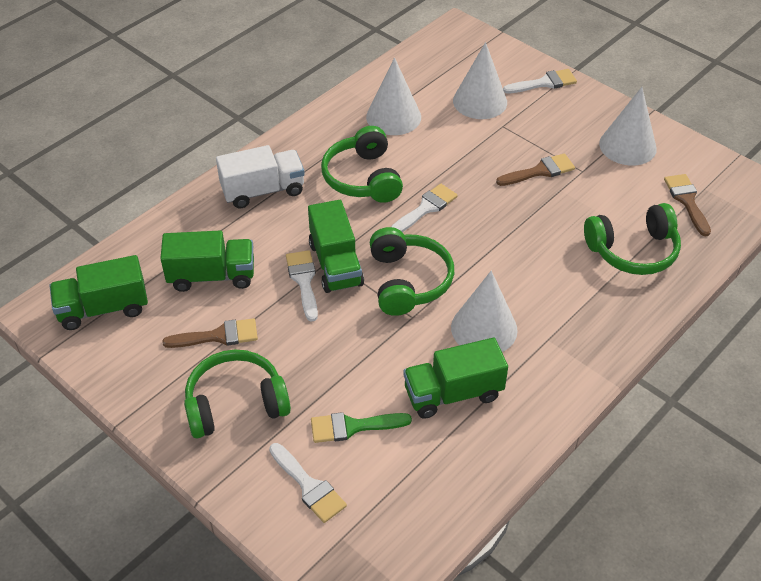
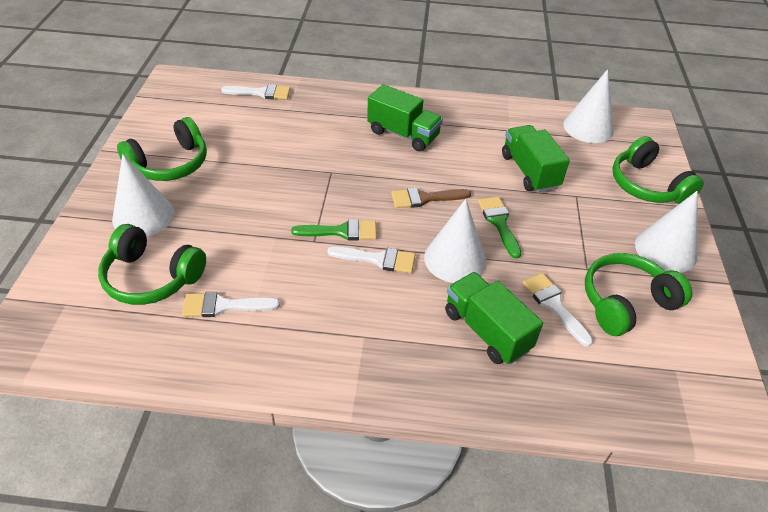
brown brush: 3 -> 1
green brush: 1 -> 2
green truck: 4 -> 3
white truck: 1 -> 0

